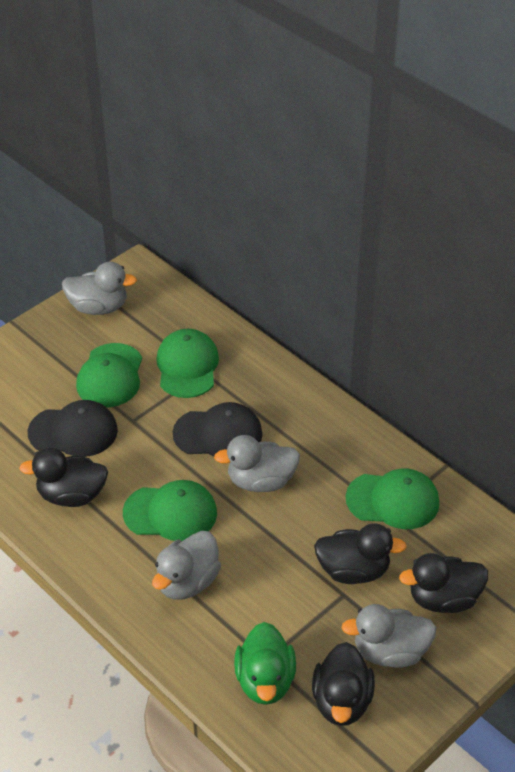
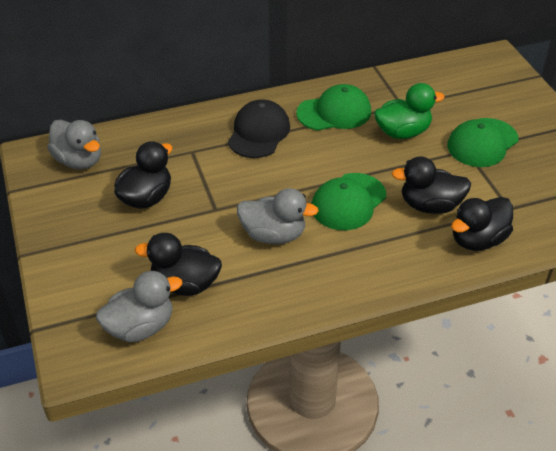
black cap: 2 -> 1
green cap: 4 -> 3
grey duck: 4 -> 3

